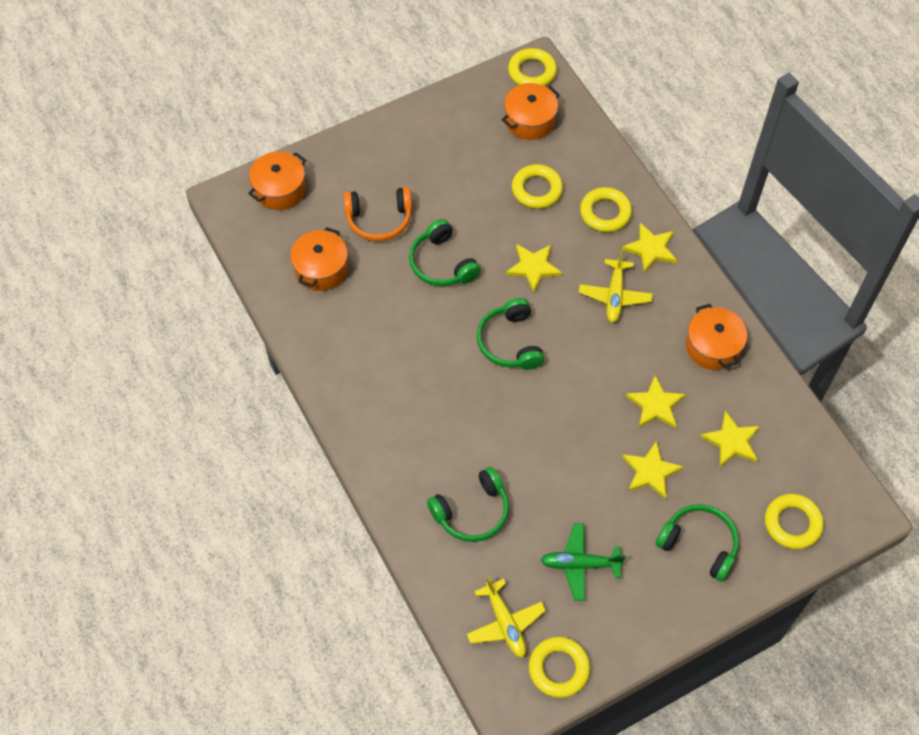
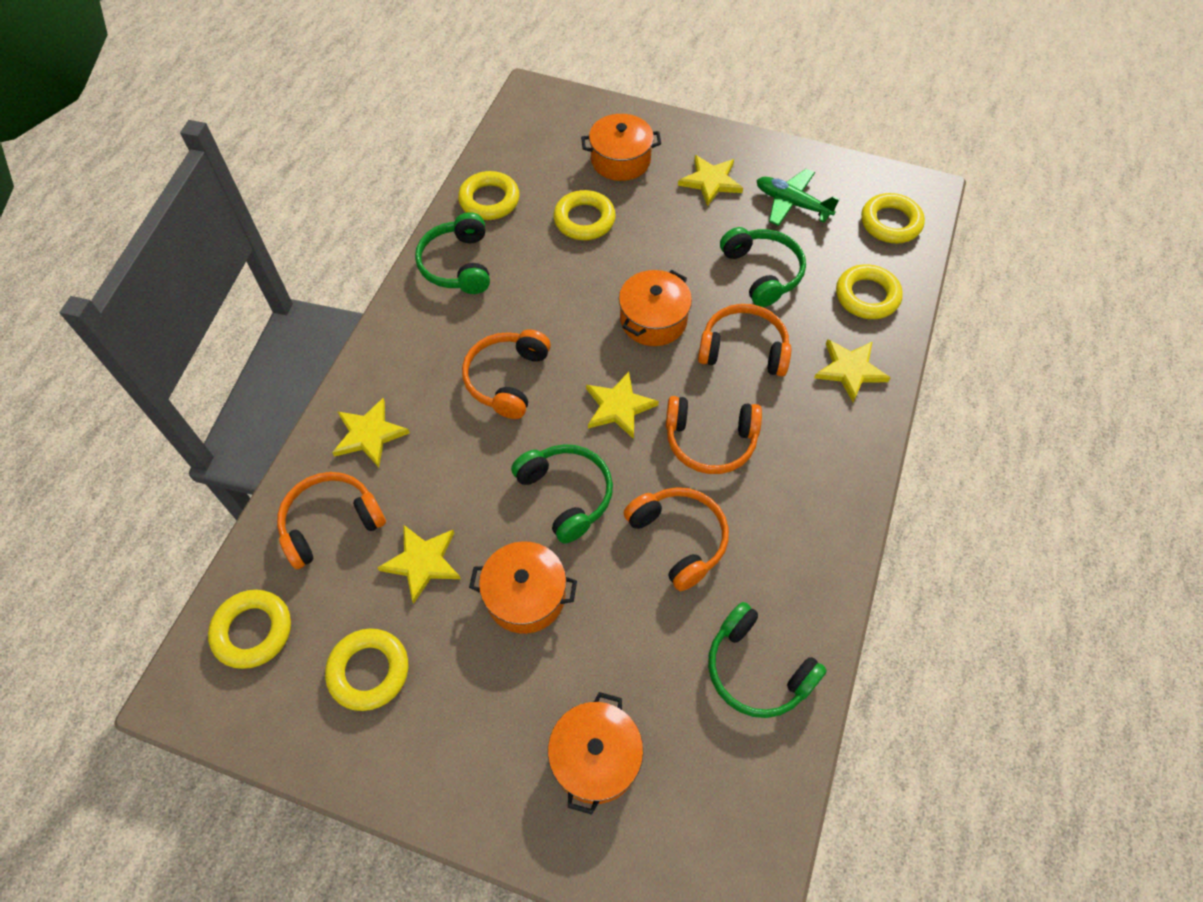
orange headphones: 1 -> 5
yellow plane: 2 -> 0
yellow ring: 5 -> 6

